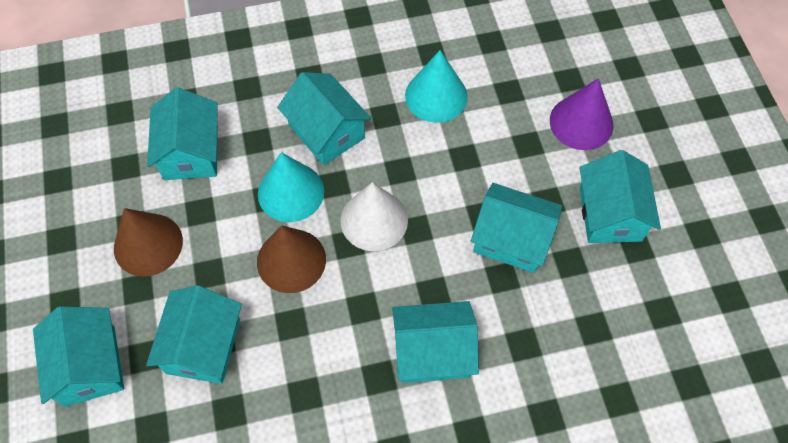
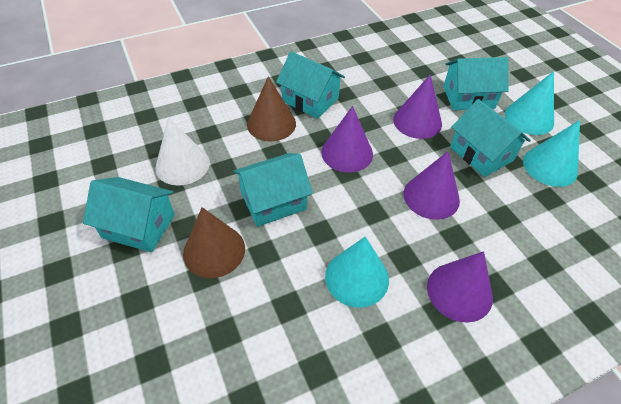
purple cone: 1 -> 4
turquoise cone: 2 -> 3
turquoise house: 7 -> 5

